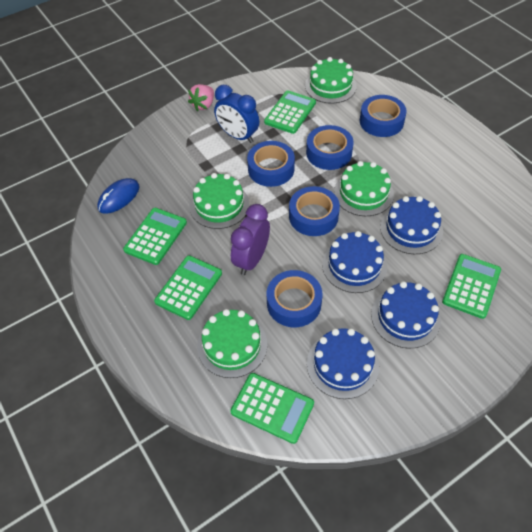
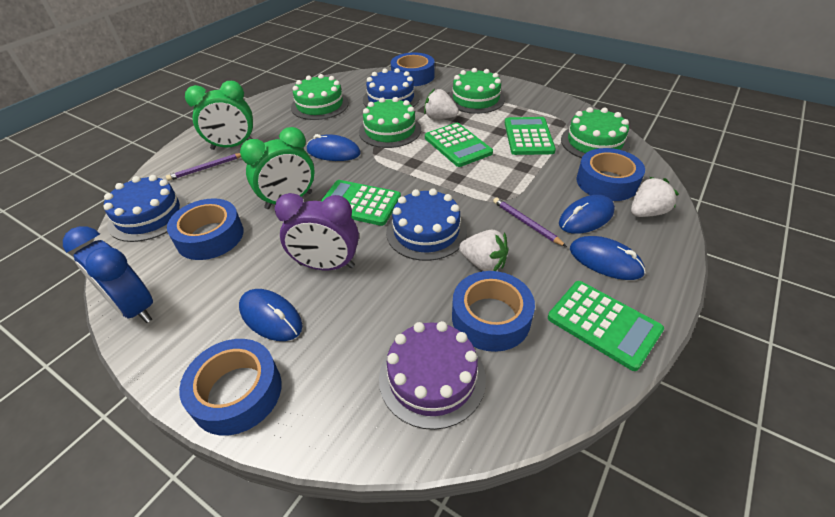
blue cake: 4 -> 3
blue mouse: 1 -> 4
green calculator: 5 -> 4
green clock: 0 -> 2
pink strawberry: 1 -> 0
purple cake: 0 -> 1
purple pencil: 0 -> 2
white strawberry: 0 -> 3

